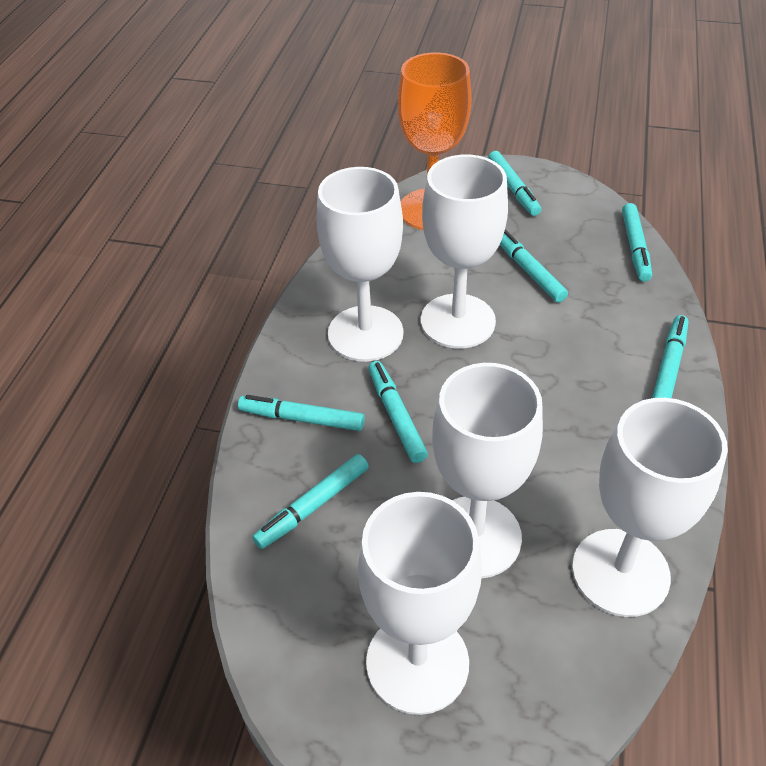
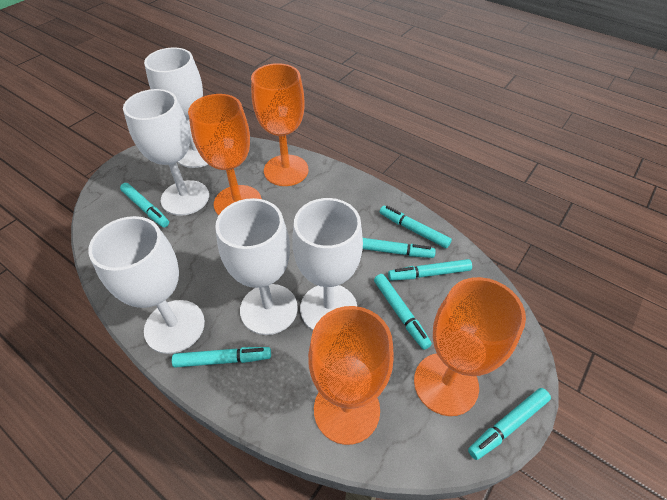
orange goblet: 1 -> 4

